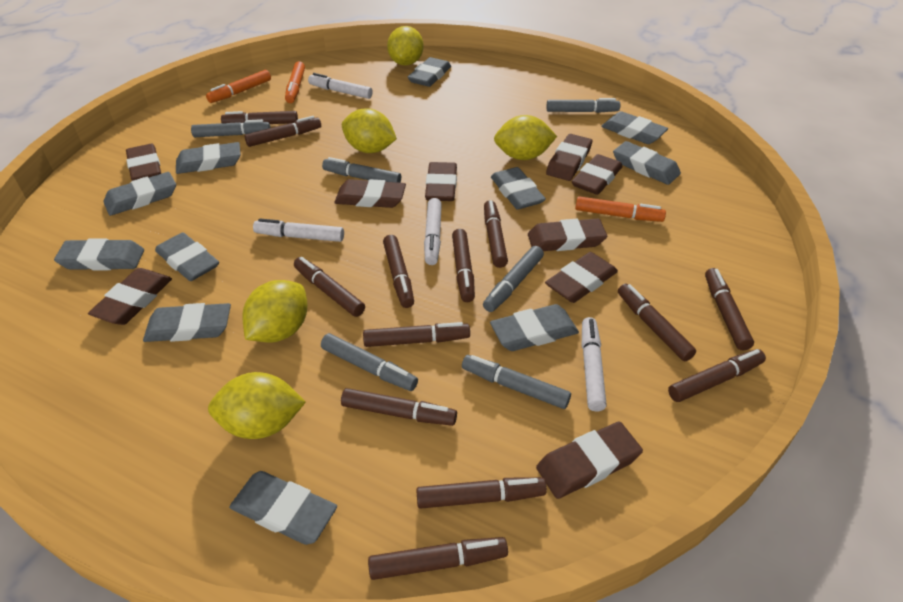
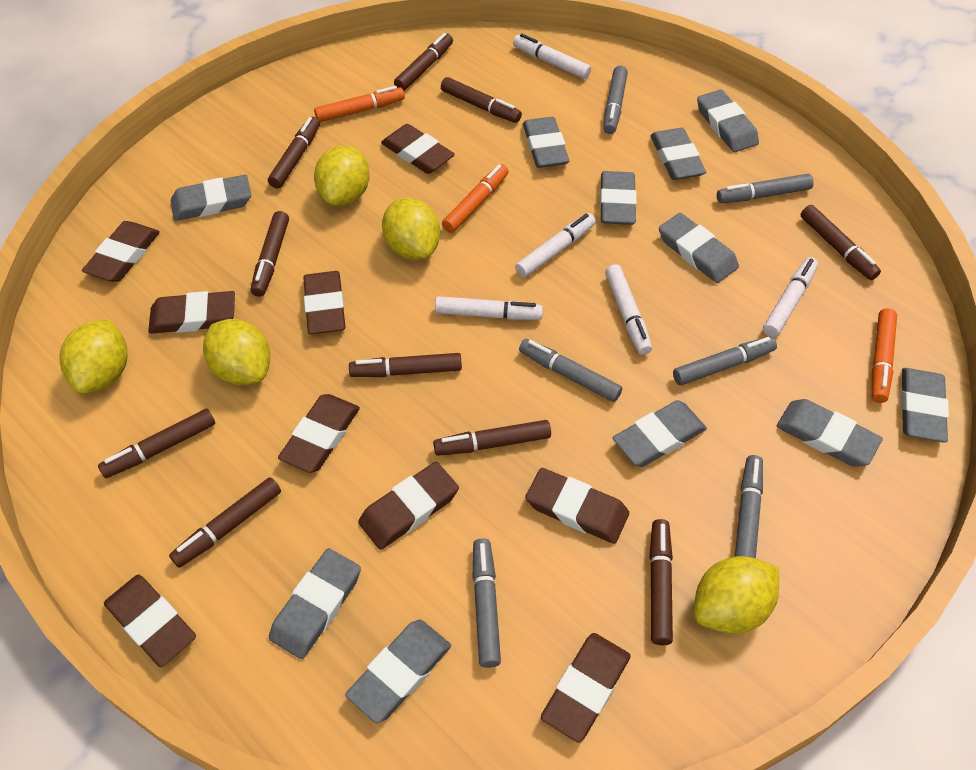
brown marker: 13 -> 10
white marker: 4 -> 5

